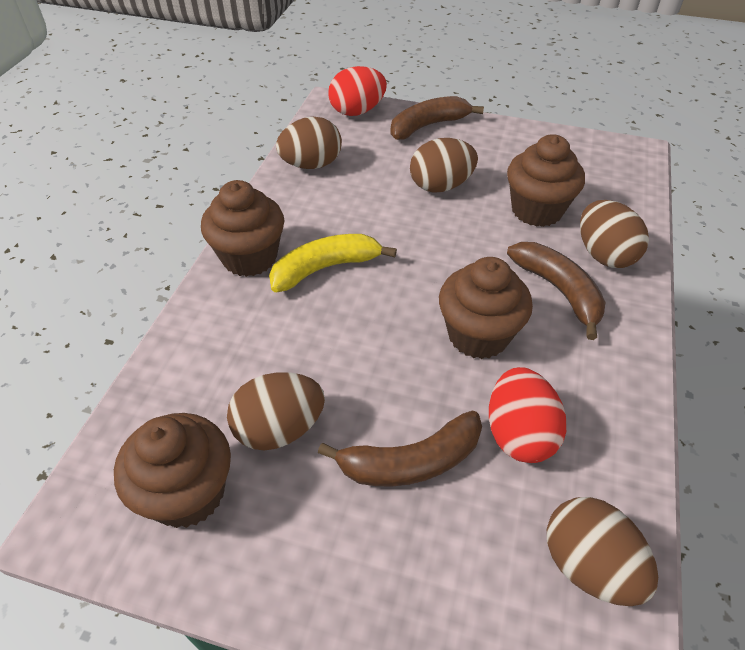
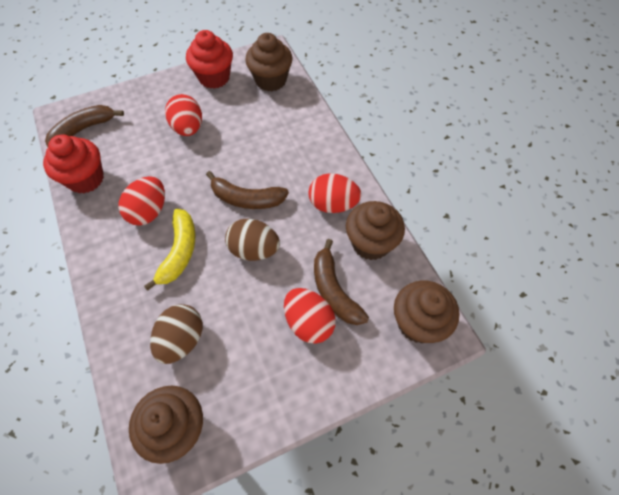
brown egg: 5 -> 2
red cupcake: 0 -> 2
red egg: 2 -> 4

